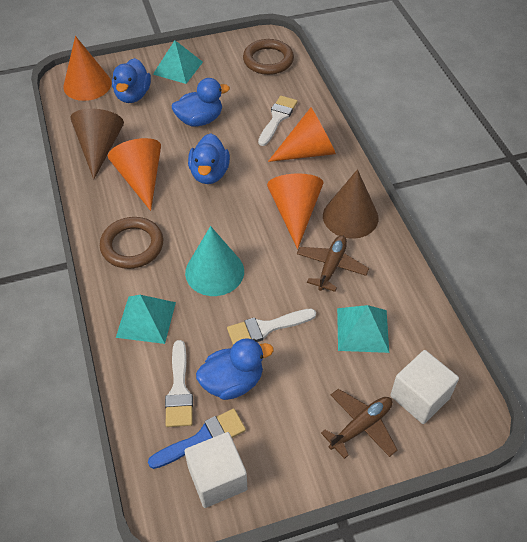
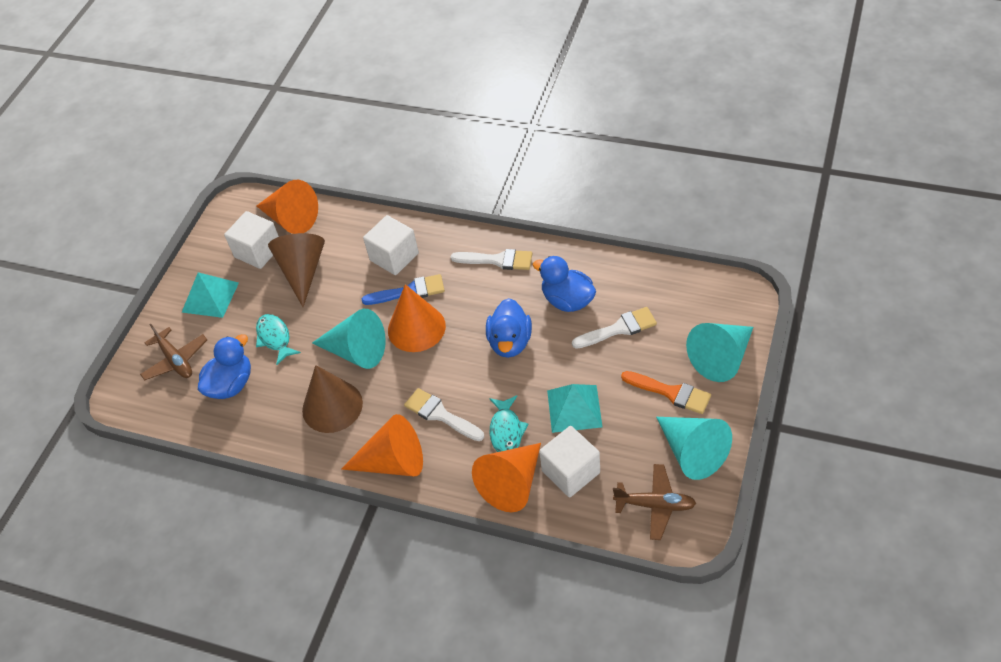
blue duck: 4 -> 3
brown ring: 2 -> 0
orange brush: 0 -> 1
turquoise cone: 1 -> 3
turquoise fish: 0 -> 2
turquoise pyramid: 3 -> 2
white cube: 2 -> 3

